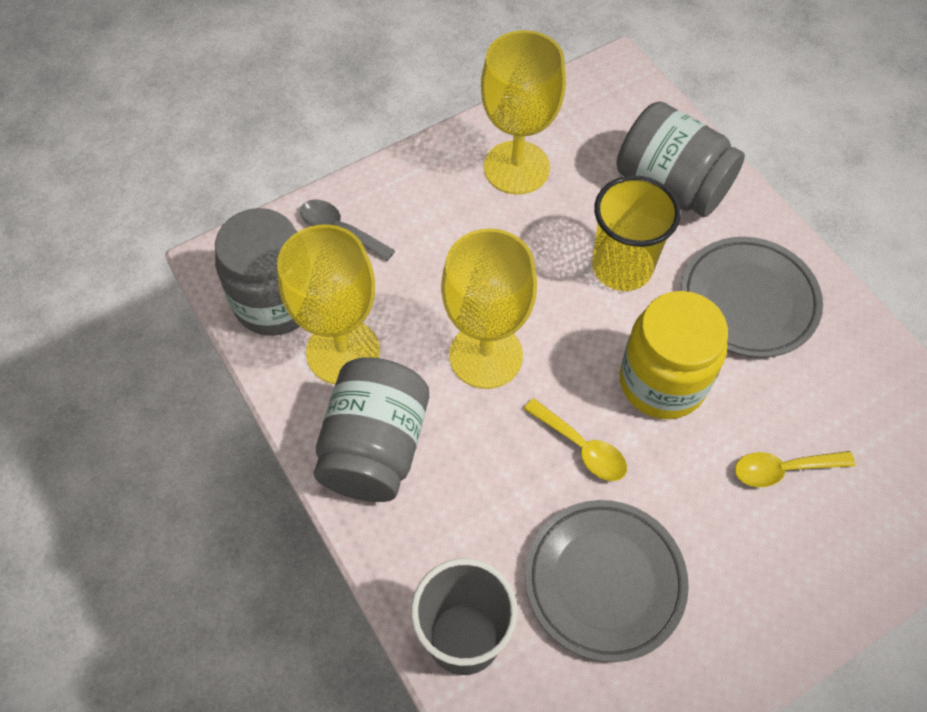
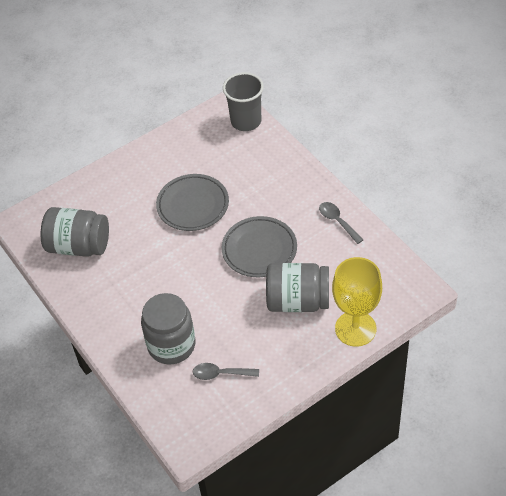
grey spoon: 1 -> 2
yellow cup: 1 -> 0
yellow goblet: 3 -> 1
yellow jar: 1 -> 0
yellow spoon: 2 -> 0

